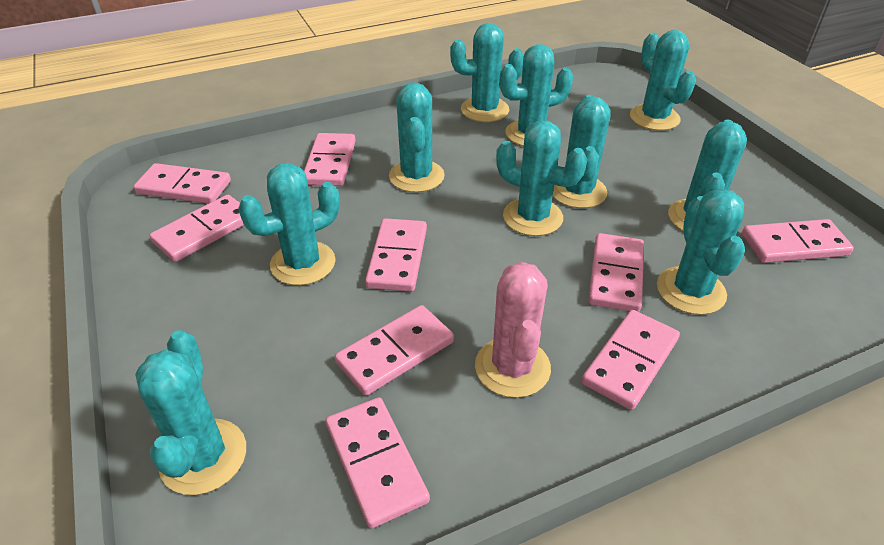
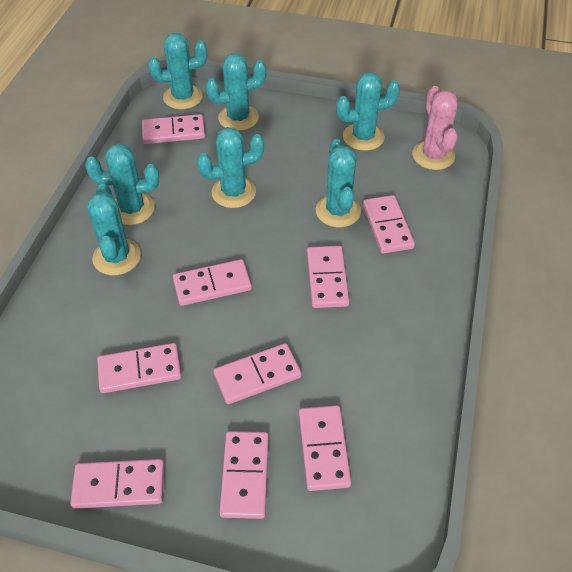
turquoise cactus: 10 -> 7

